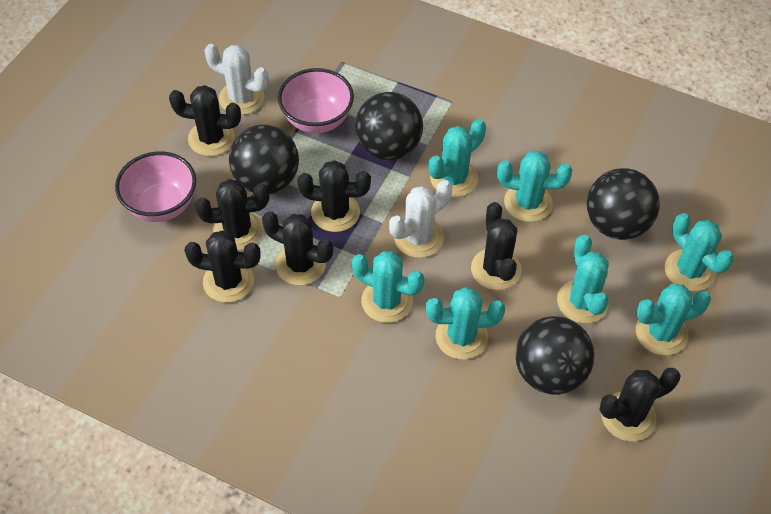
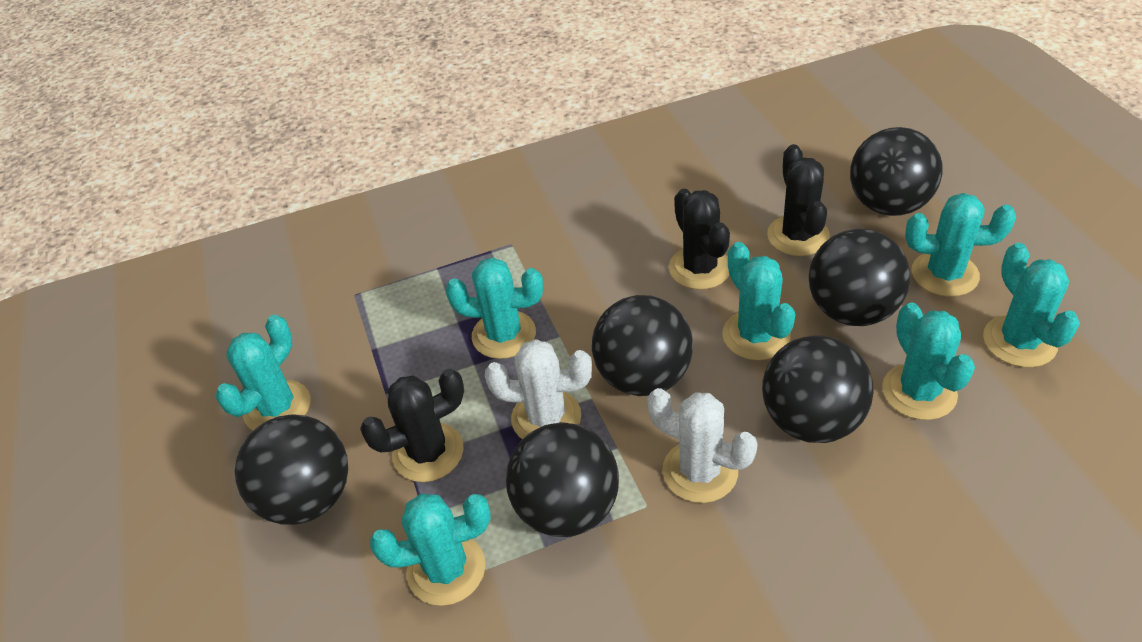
black ball: 4 -> 6
black cactus: 7 -> 3
pink bowl: 2 -> 0

